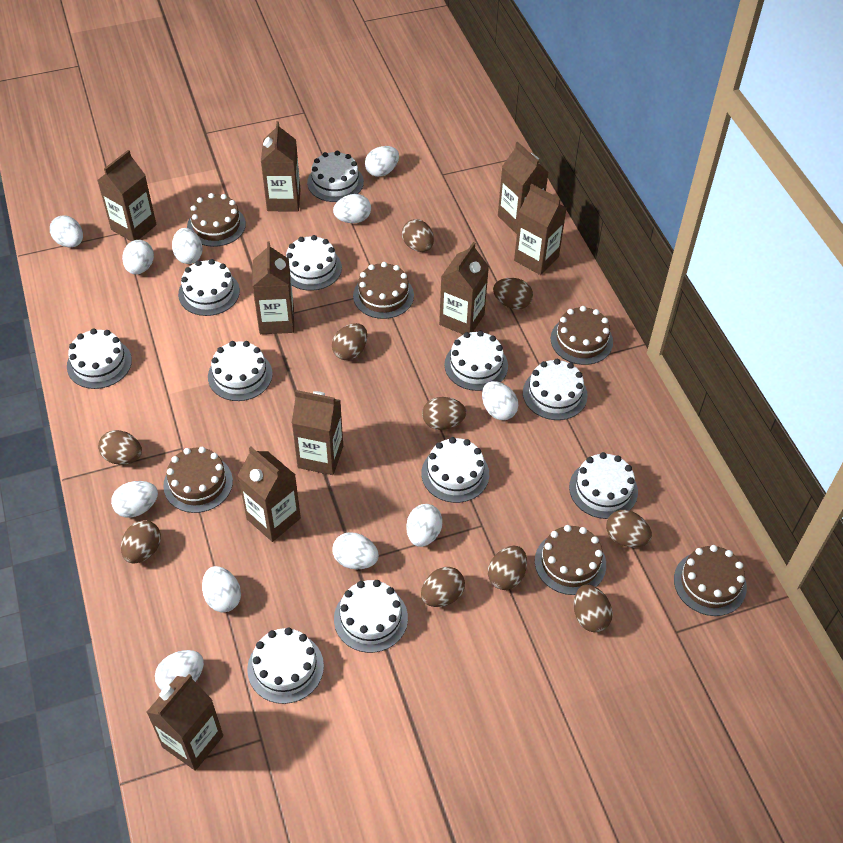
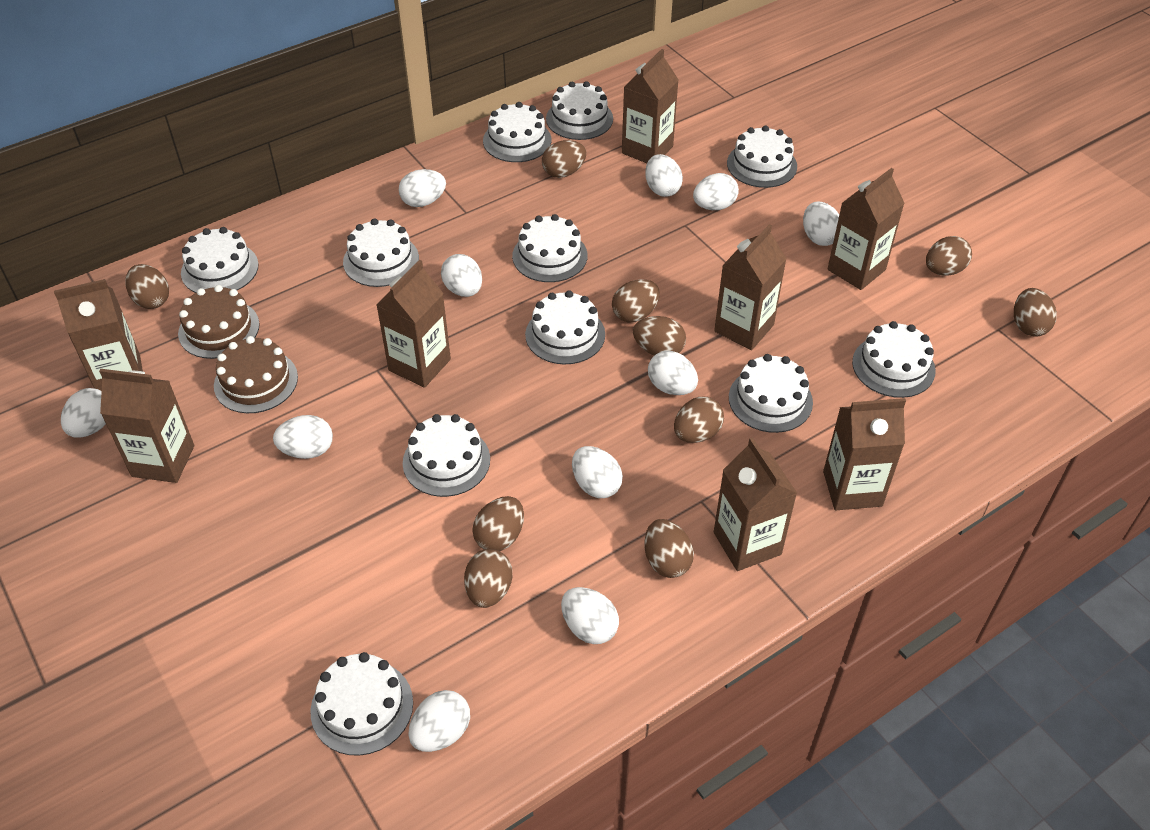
brown cake: 6 -> 2
brown carton: 9 -> 8

